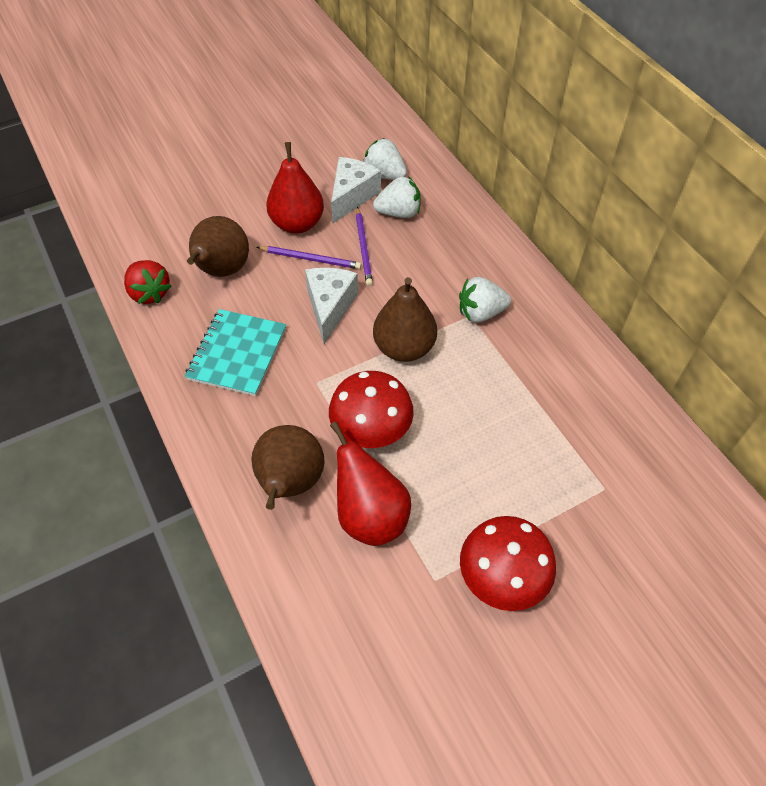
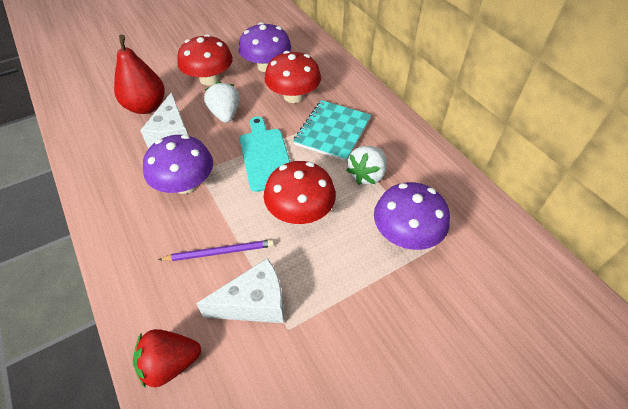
brown pear: 3 -> 0
purple mushroom: 0 -> 3
purple pencil: 2 -> 1
red mushroom: 2 -> 3
red pear: 2 -> 1
turquoise cutting board: 0 -> 1
white strawberry: 3 -> 2

